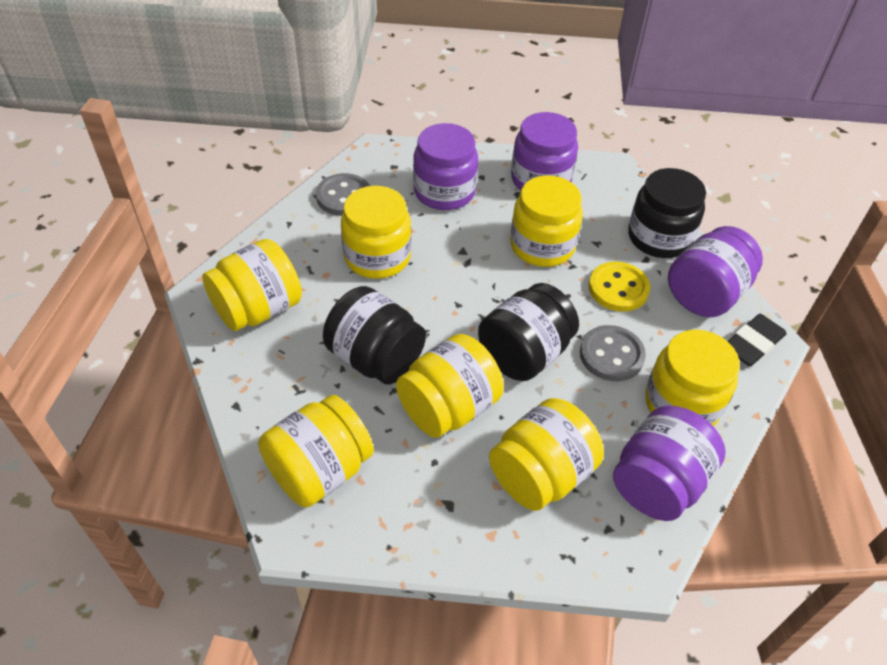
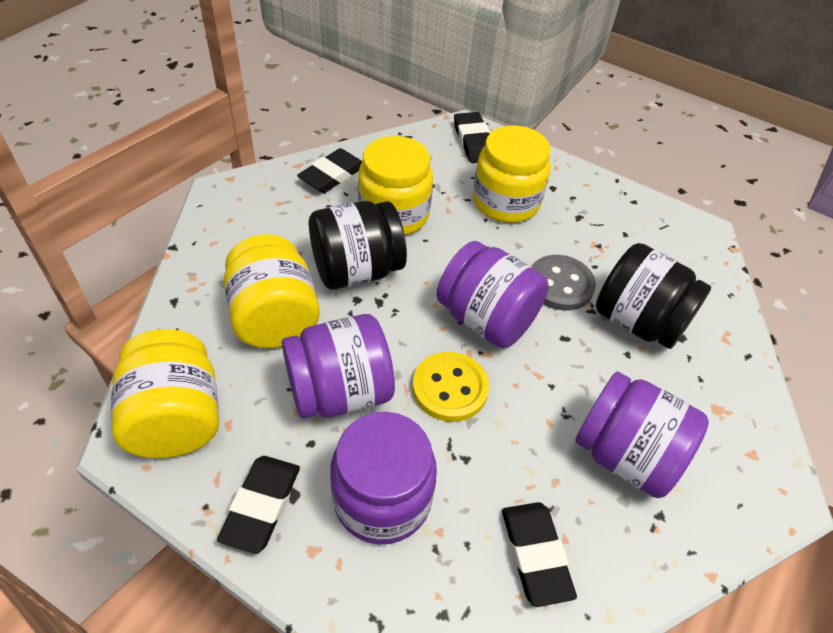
black eraser: 1 -> 4
black jar: 3 -> 2
grey button: 2 -> 1
yellow jar: 7 -> 4

